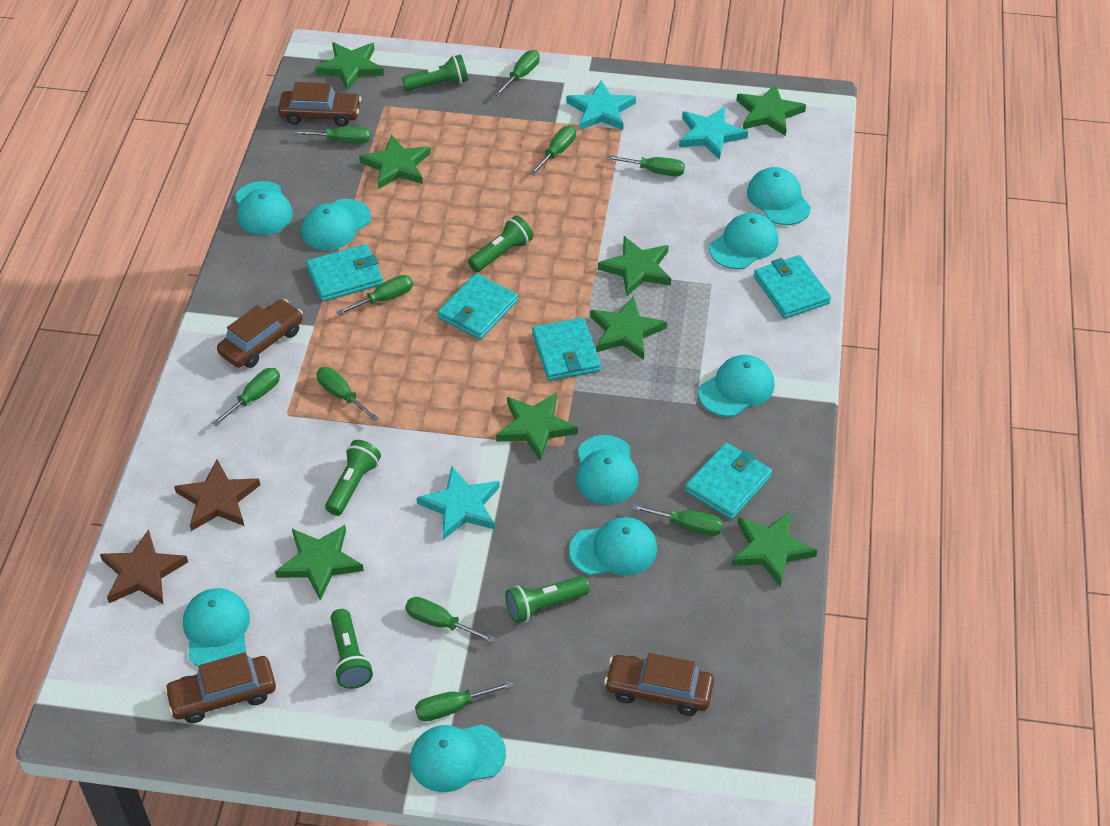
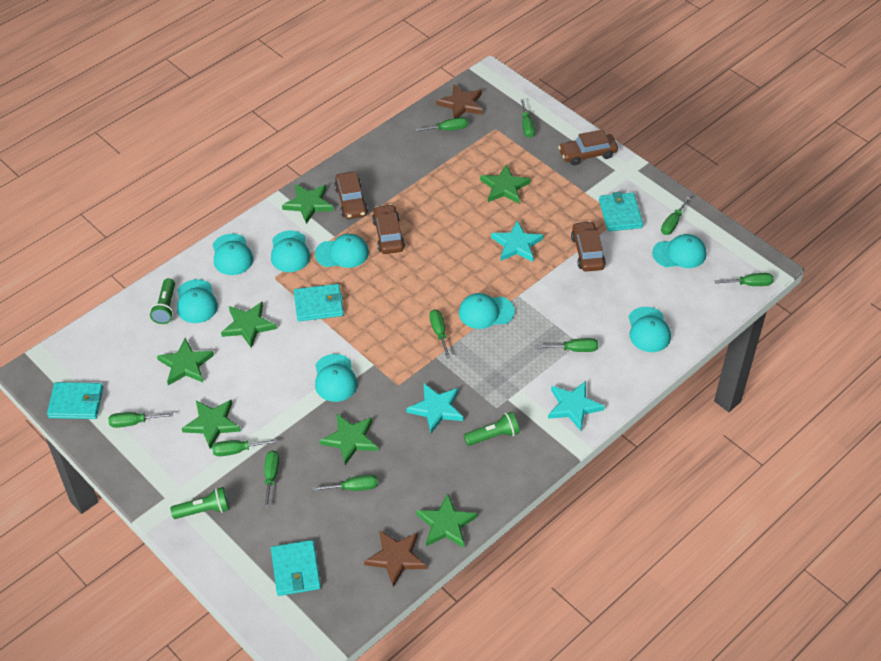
green flashlight: 5 -> 3
green star: 8 -> 7
turquoise cap: 9 -> 8
turquoise wallet: 5 -> 4

